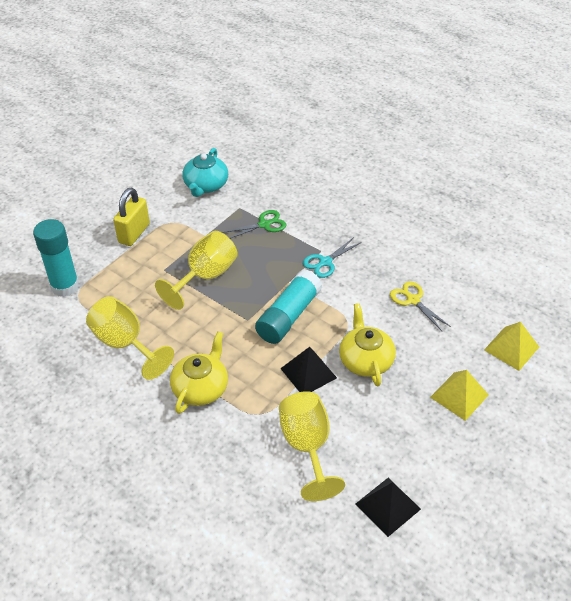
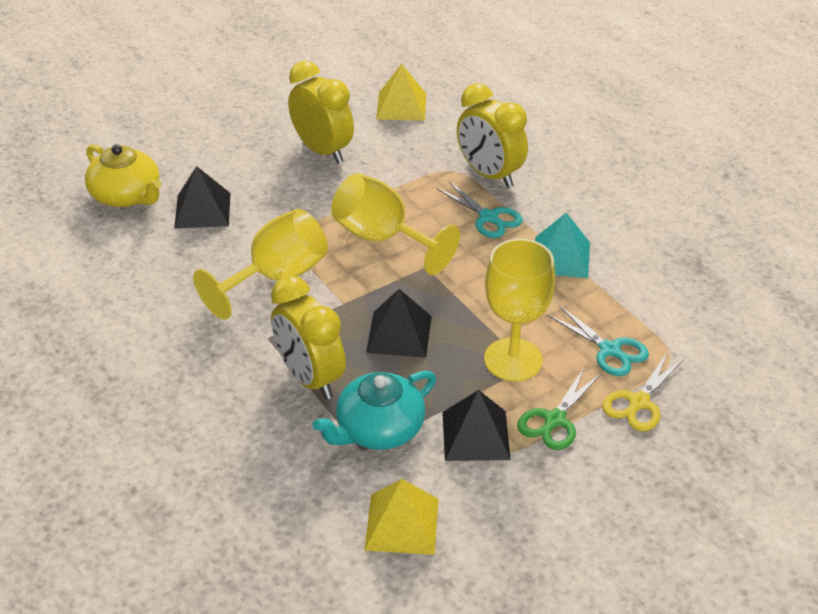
black pyramid: 2 -> 3
turquoise glue stick: 2 -> 0
turquoise pyramid: 0 -> 1
turquoise scissors: 1 -> 2
yellow clock: 0 -> 3
yellow padlock: 1 -> 0
yellow teapot: 2 -> 1

